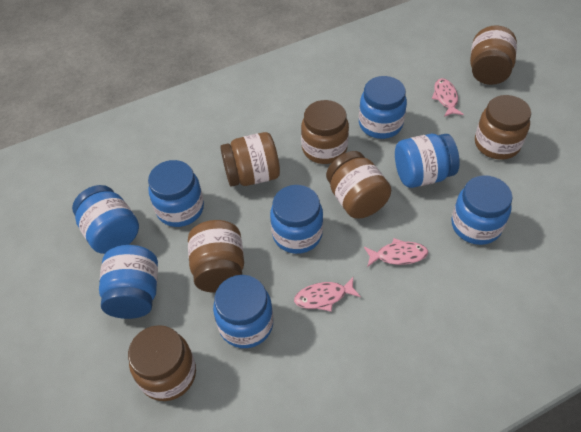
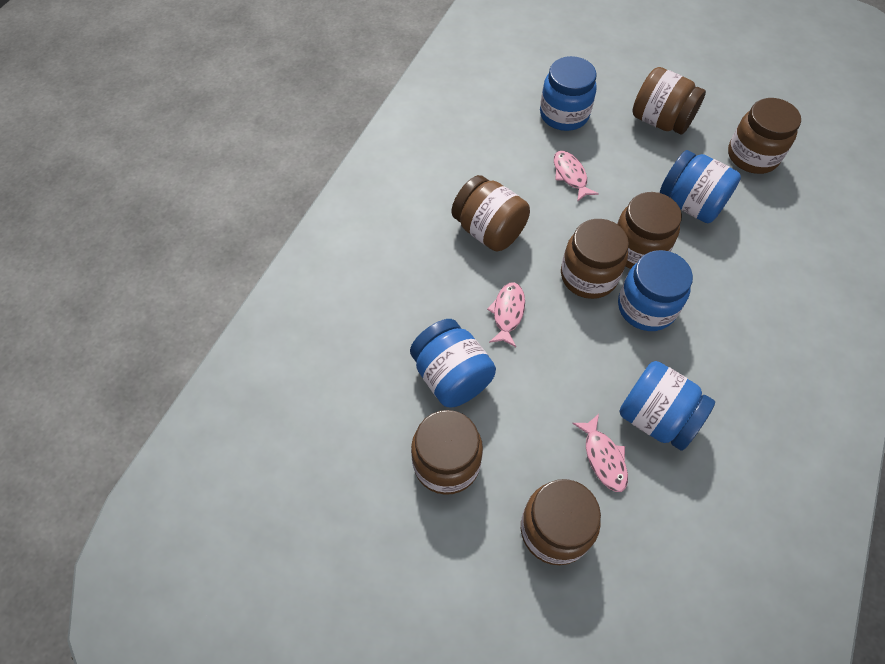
blue jar: 8 -> 5

